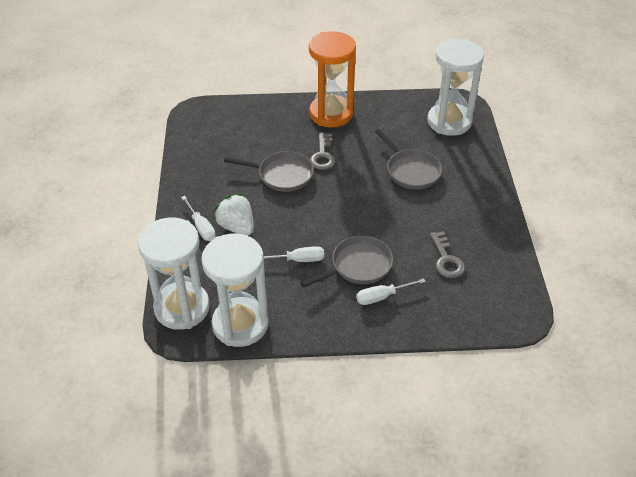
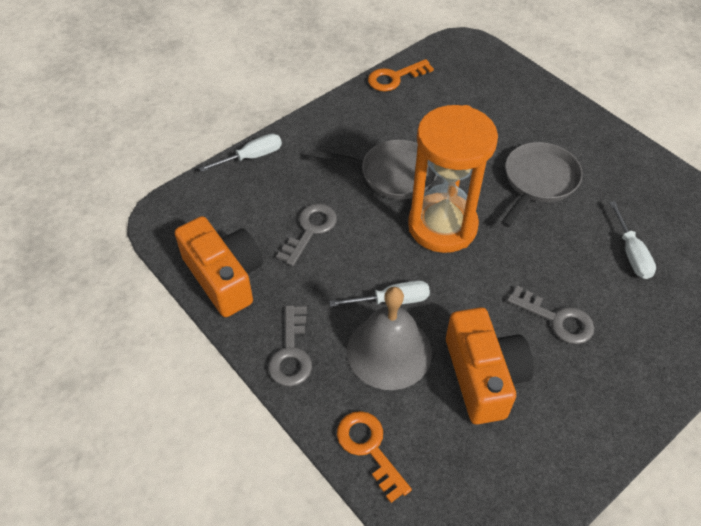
grey bell: 0 -> 1
grey key: 2 -> 3
grey pan: 3 -> 2
orange camera: 0 -> 2
orange key: 0 -> 2
white hourglass: 3 -> 0
white strawberry: 1 -> 0

